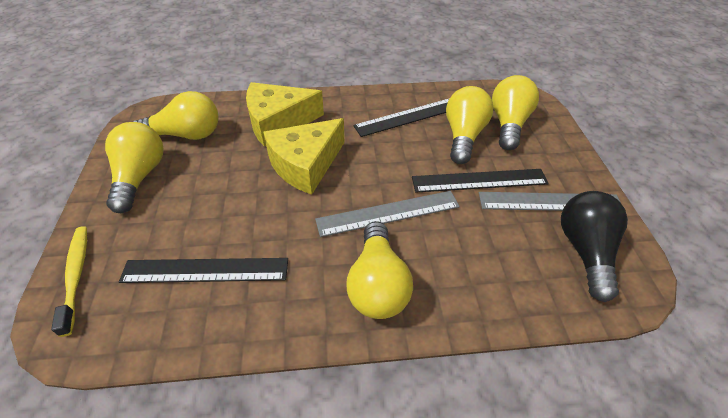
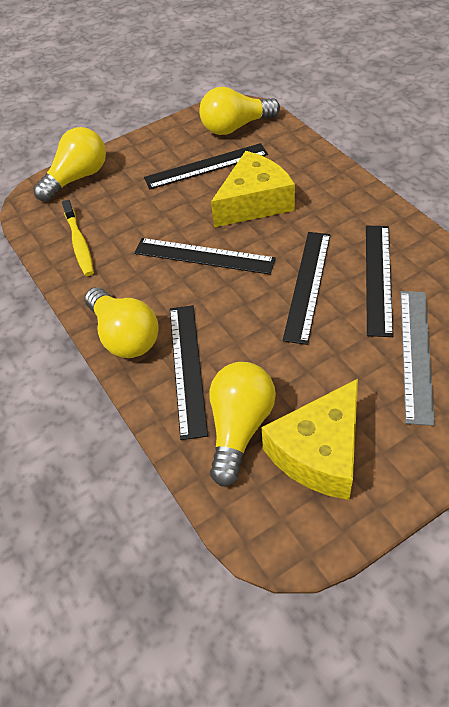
black light bulb: 1 -> 0
black ruler: 3 -> 5
grey ruler: 2 -> 1
yellow light bulb: 5 -> 4

